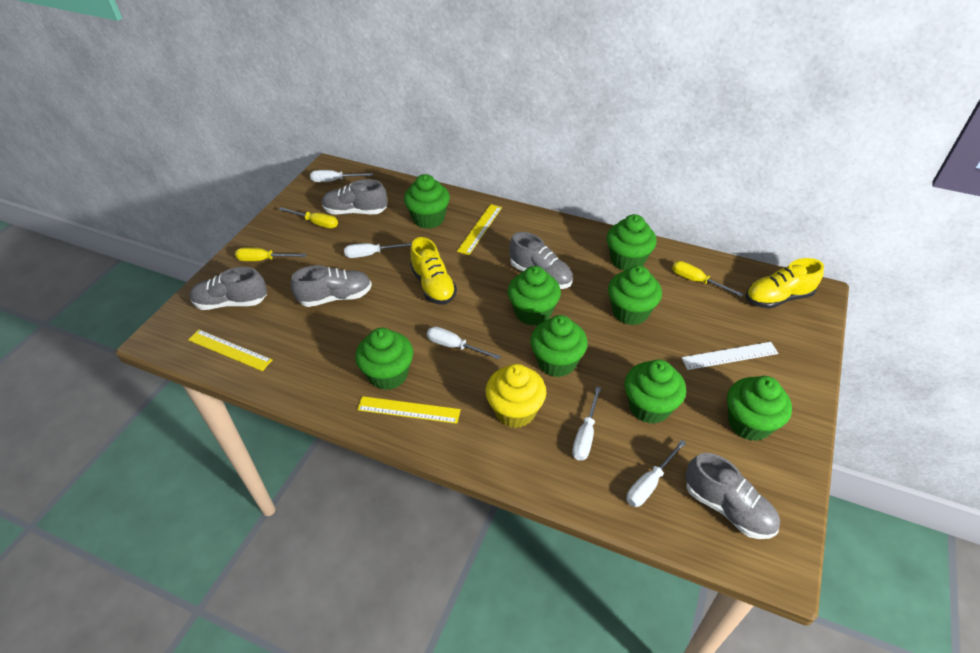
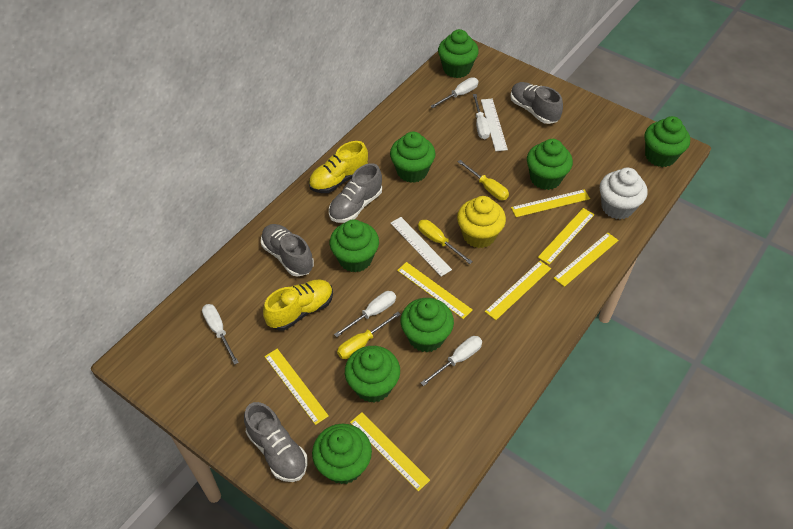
grey shoe: 5 -> 4
white cupcake: 0 -> 1
white ruler: 1 -> 2
yellow ruler: 3 -> 7

